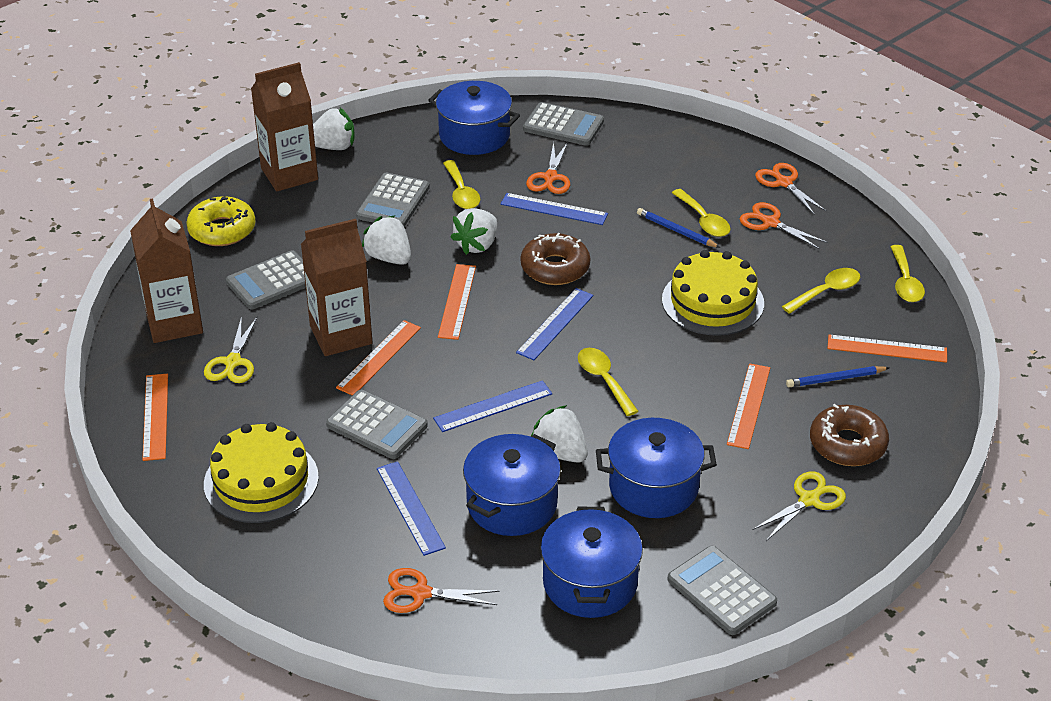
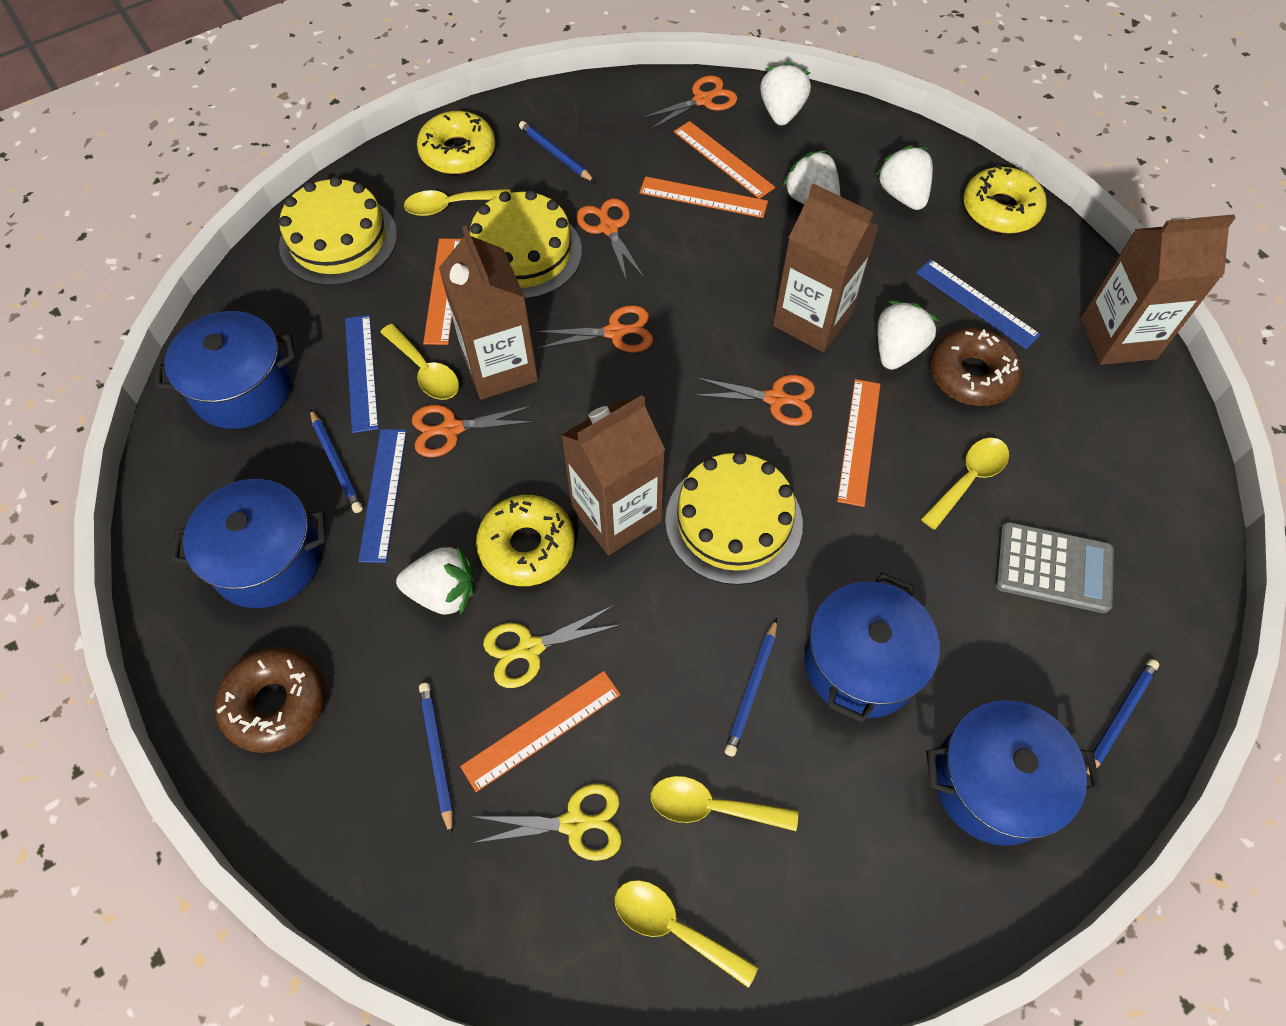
blue pencil: 2 -> 5
blue ruler: 4 -> 3
brown carton: 3 -> 4
grey calculator: 5 -> 1
orange scissors: 4 -> 5
white strawberry: 4 -> 5
yellow cake: 2 -> 3
yellow donut: 1 -> 3

